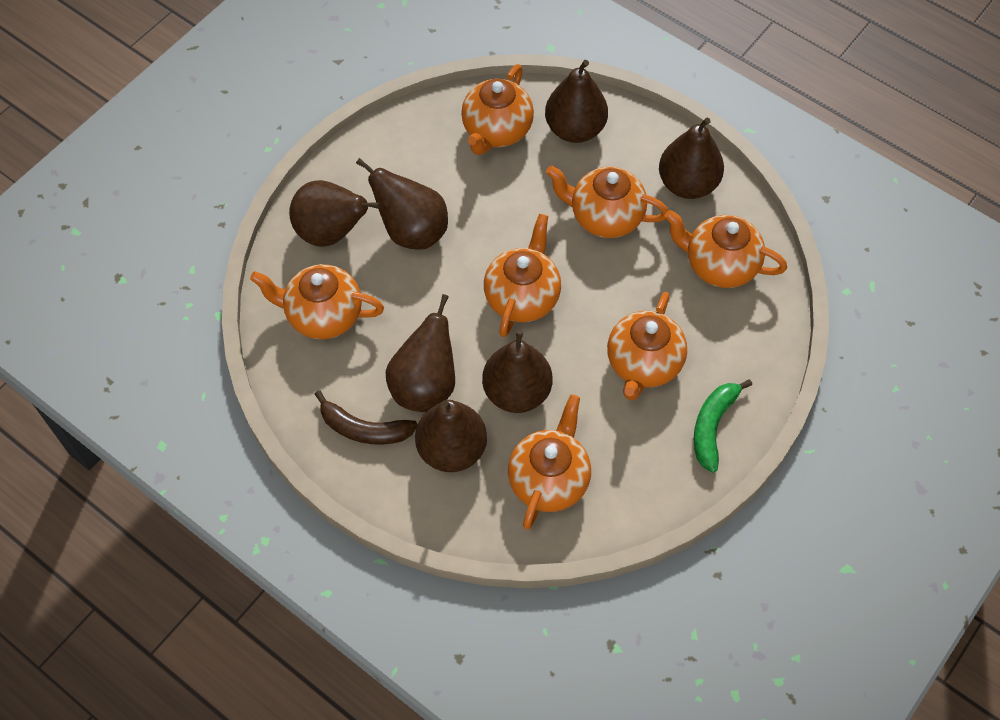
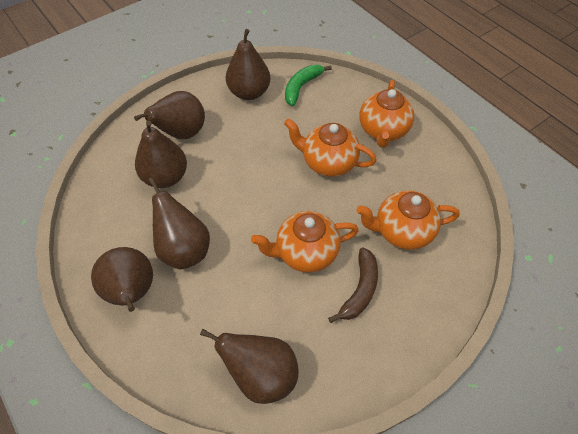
brown pear: 7 -> 6
orange teapot: 7 -> 4

